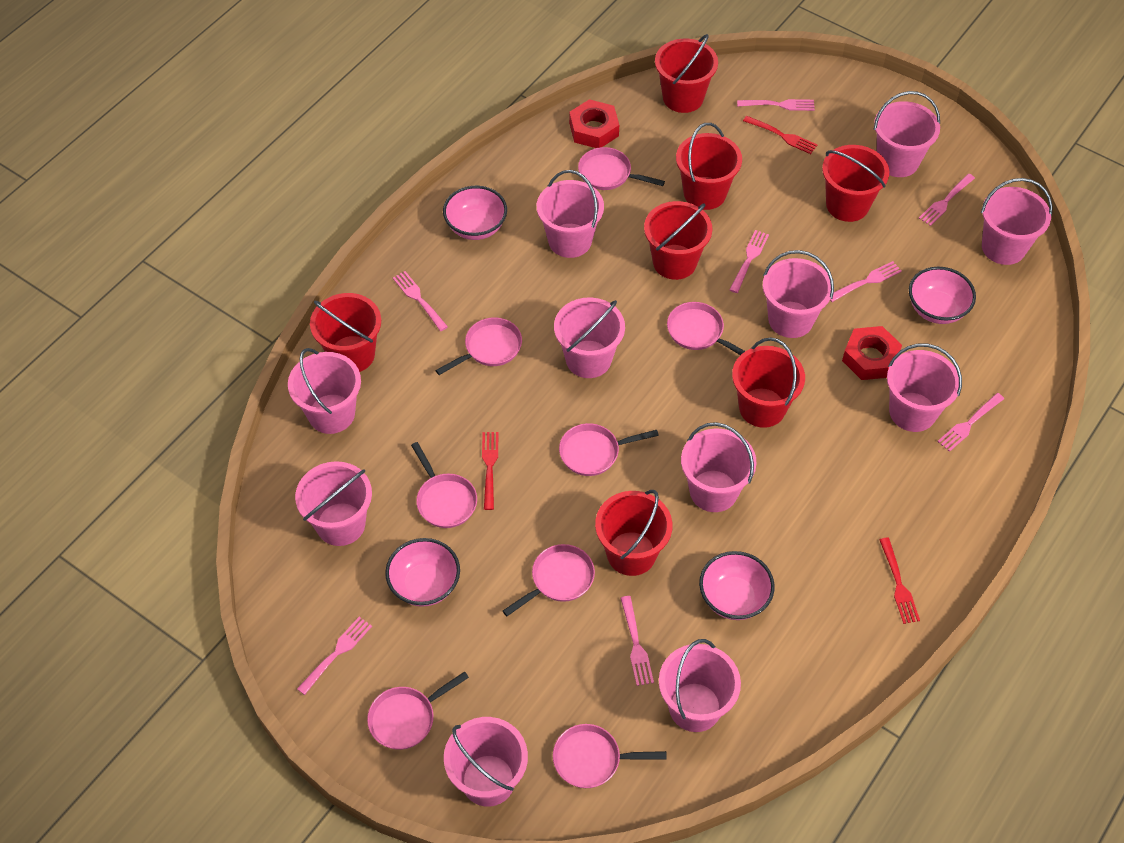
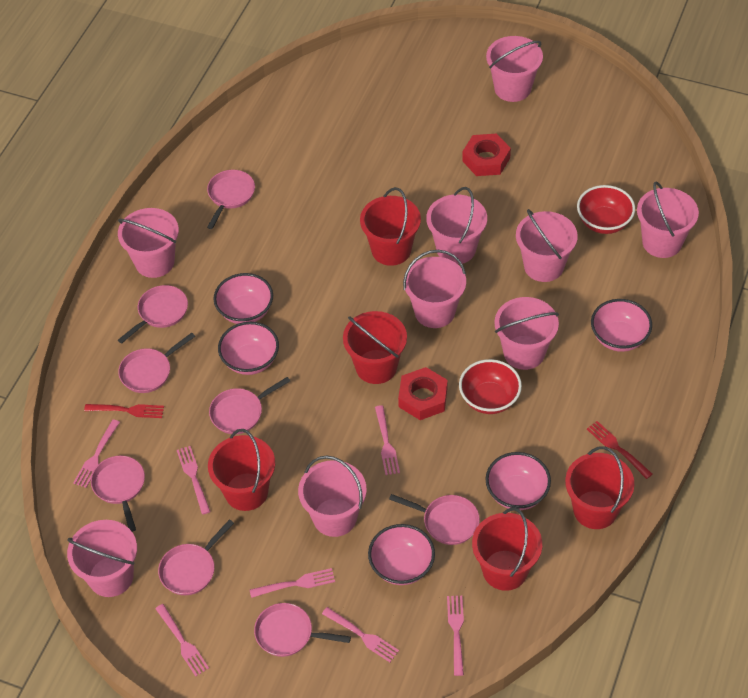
pink bowl: 4 -> 5
pink bucket: 11 -> 9
pink fork: 8 -> 7
red bowl: 0 -> 2
red bucket: 7 -> 5
red fork: 3 -> 2

